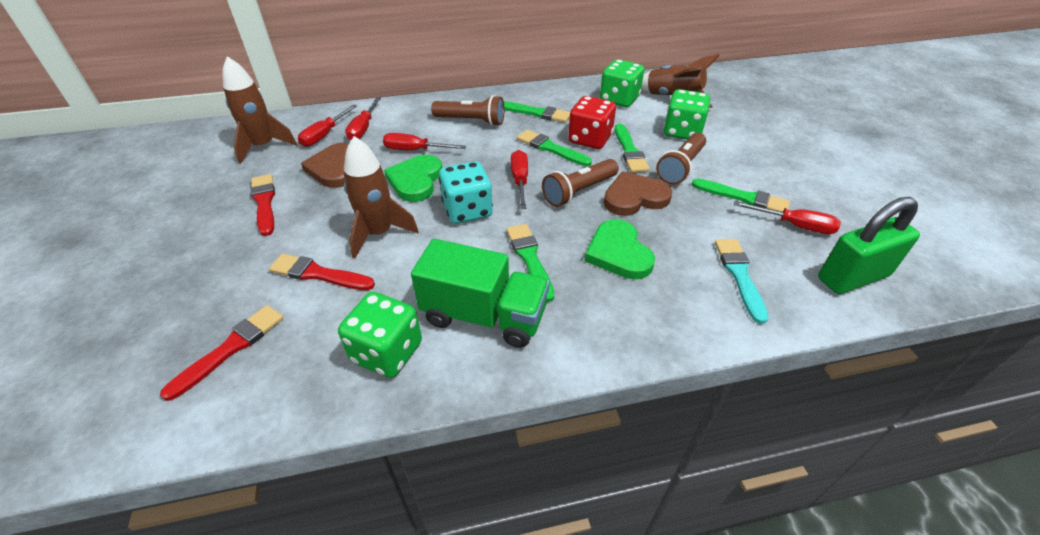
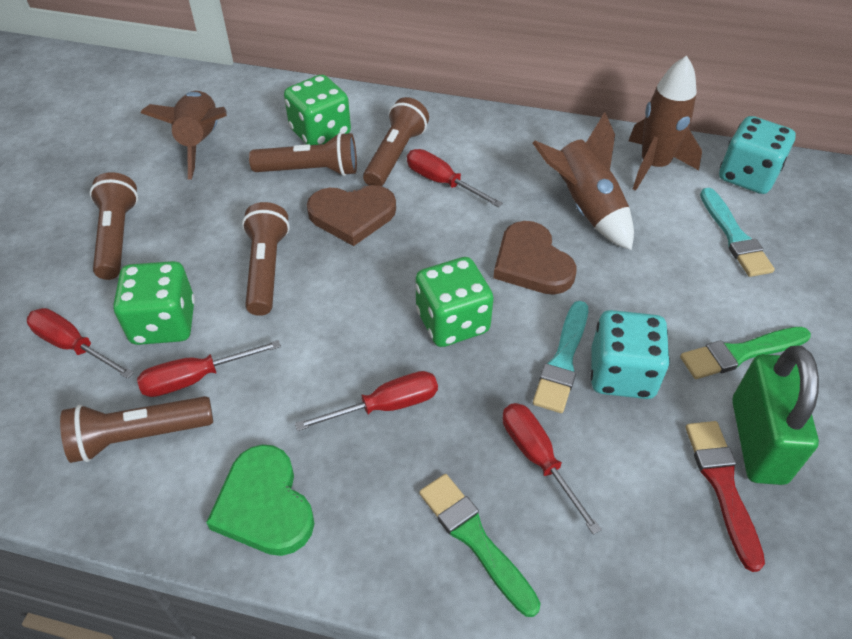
brown flashlight: 3 -> 5
green brush: 5 -> 2
green heart: 2 -> 1
green truck: 1 -> 0
red brush: 3 -> 1
red dice: 1 -> 0
turquoise brush: 1 -> 2
turquoise dice: 1 -> 2

